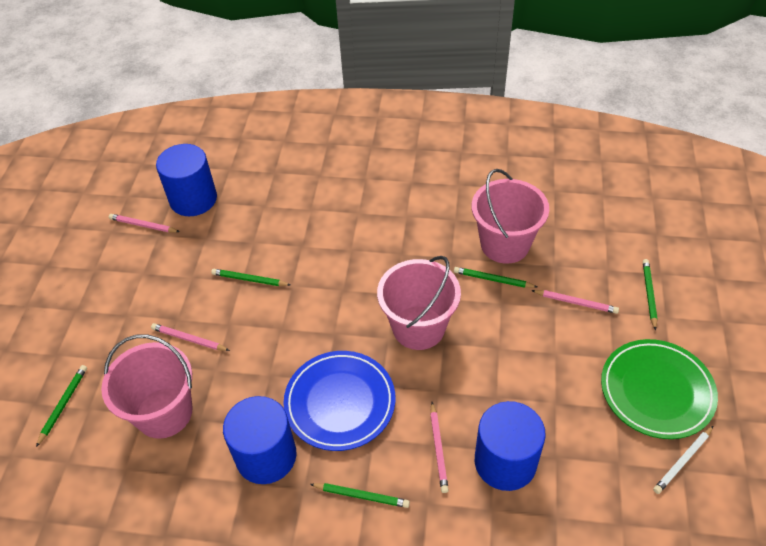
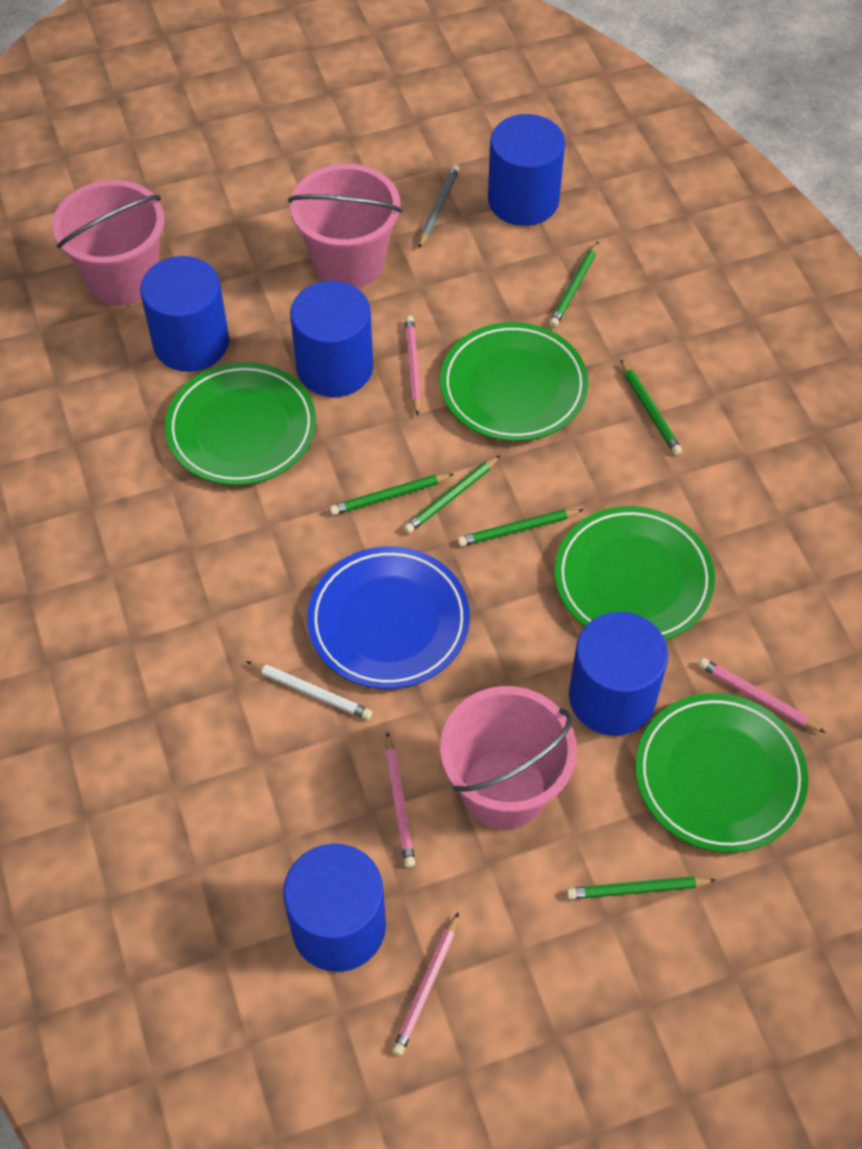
blue cylinder: 3 -> 5
green pencil: 5 -> 6
green plate: 1 -> 4
grey pencil: 0 -> 1

